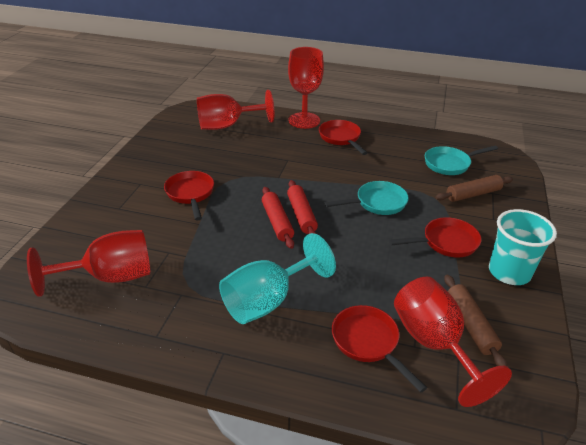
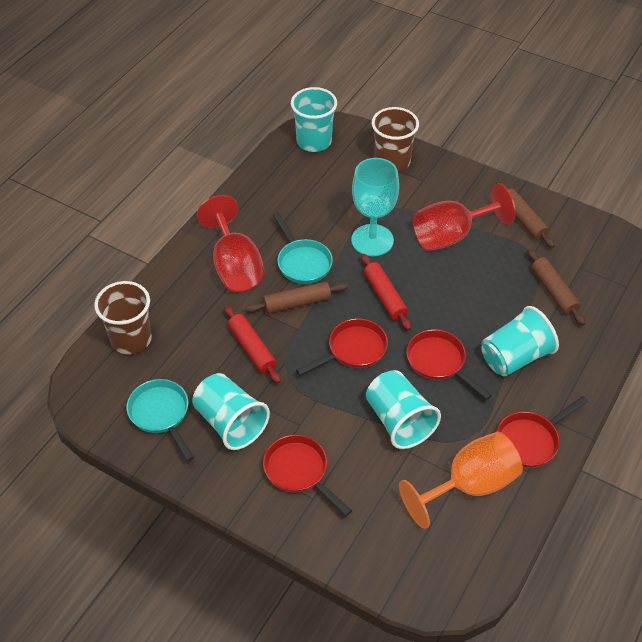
brown cup: 0 -> 2
brown rolling pin: 2 -> 3
orange goblet: 0 -> 1
red goblet: 4 -> 2
turquoise cup: 1 -> 4

